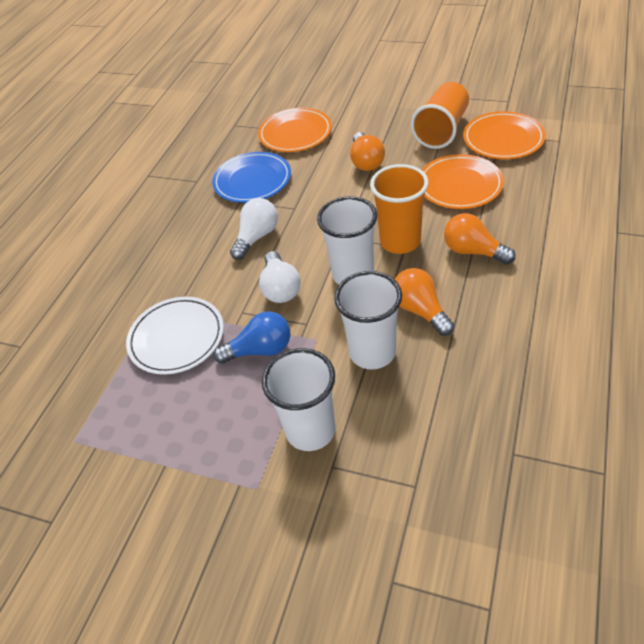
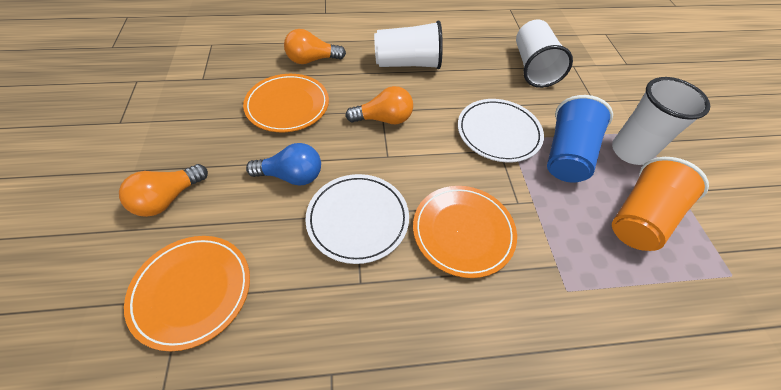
blue cup: 0 -> 1
blue plate: 1 -> 0
orange cup: 2 -> 1
white light bulb: 2 -> 0
white plate: 1 -> 2

